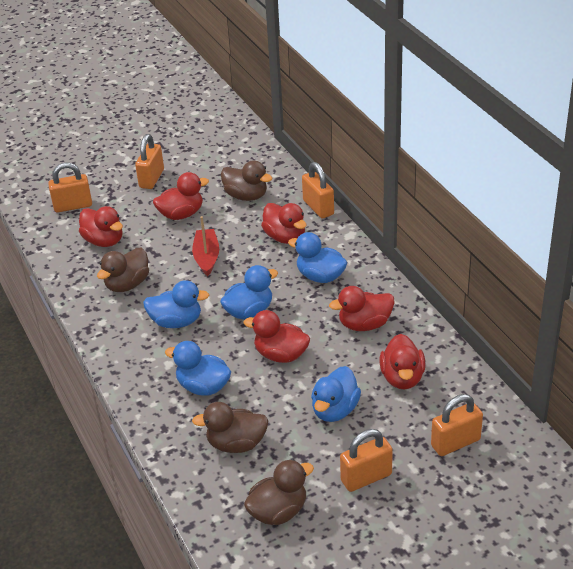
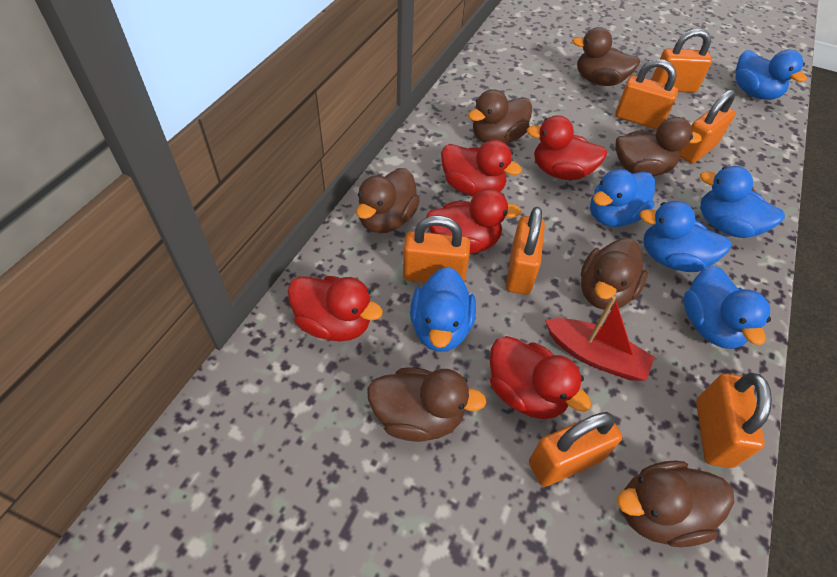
blue duck: 5 -> 6
brown duck: 4 -> 7
orange padlock: 5 -> 7
red duck: 6 -> 5

